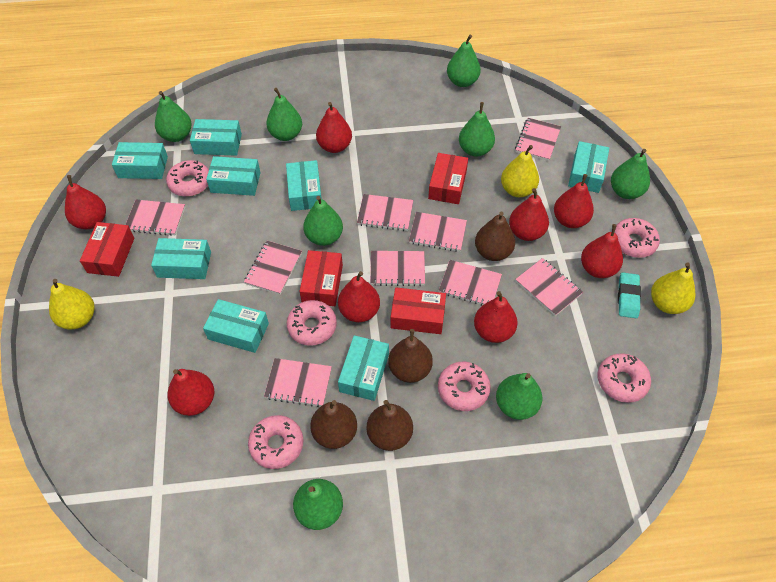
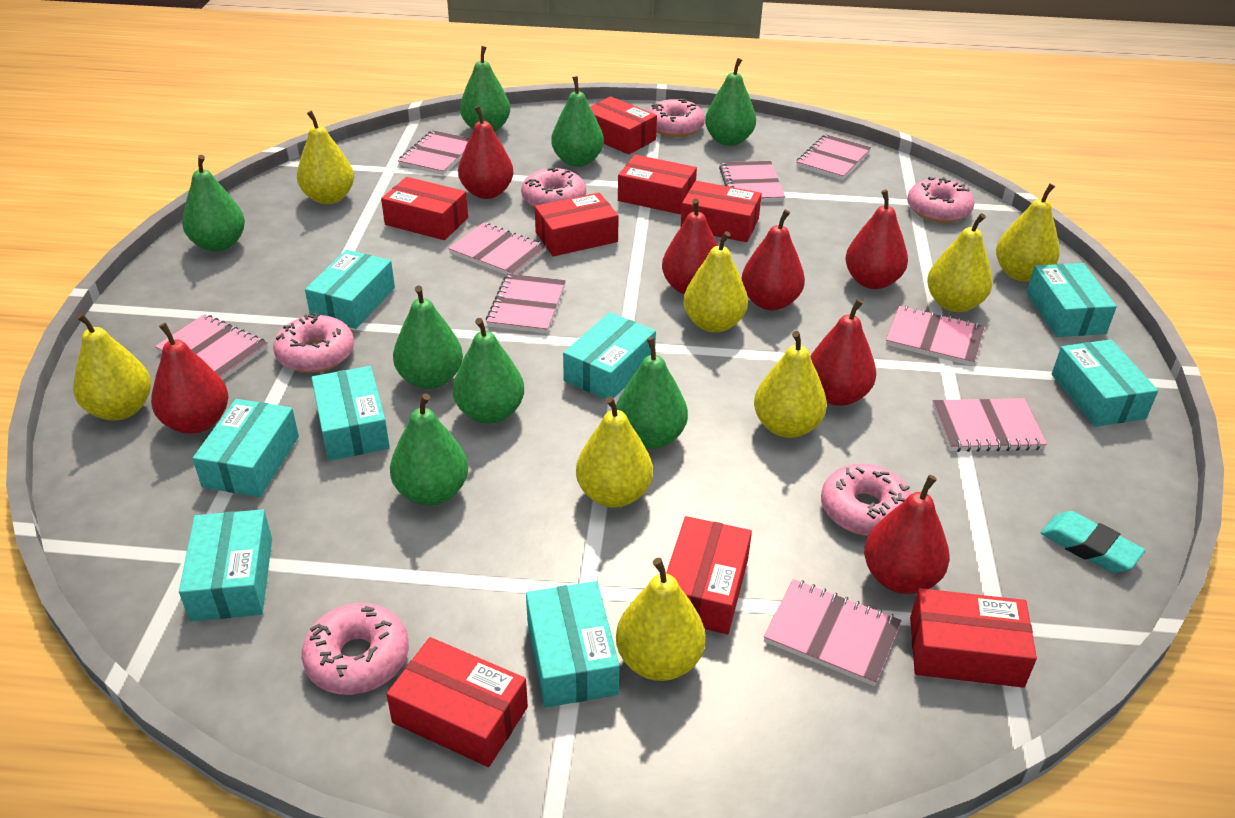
brown pear: 4 -> 0
red box: 4 -> 8
red pear: 8 -> 7
yellow pear: 3 -> 8

